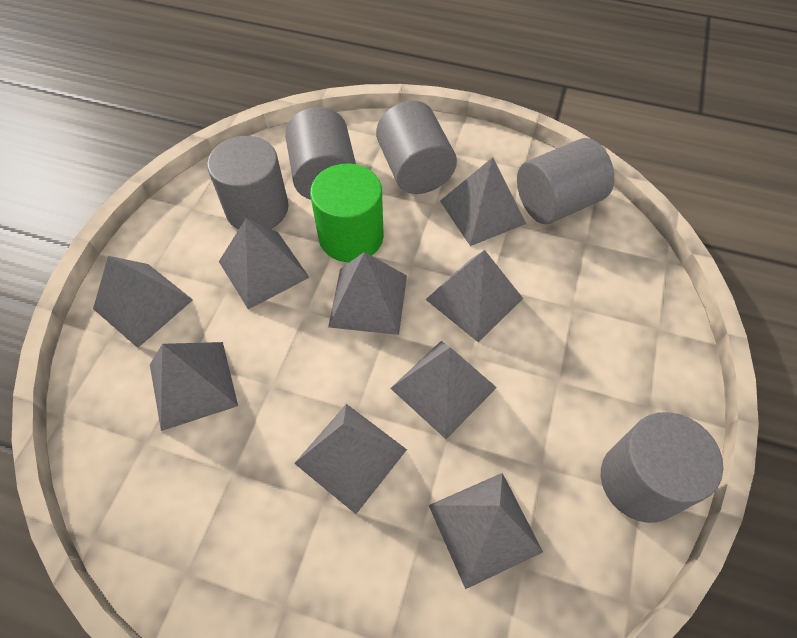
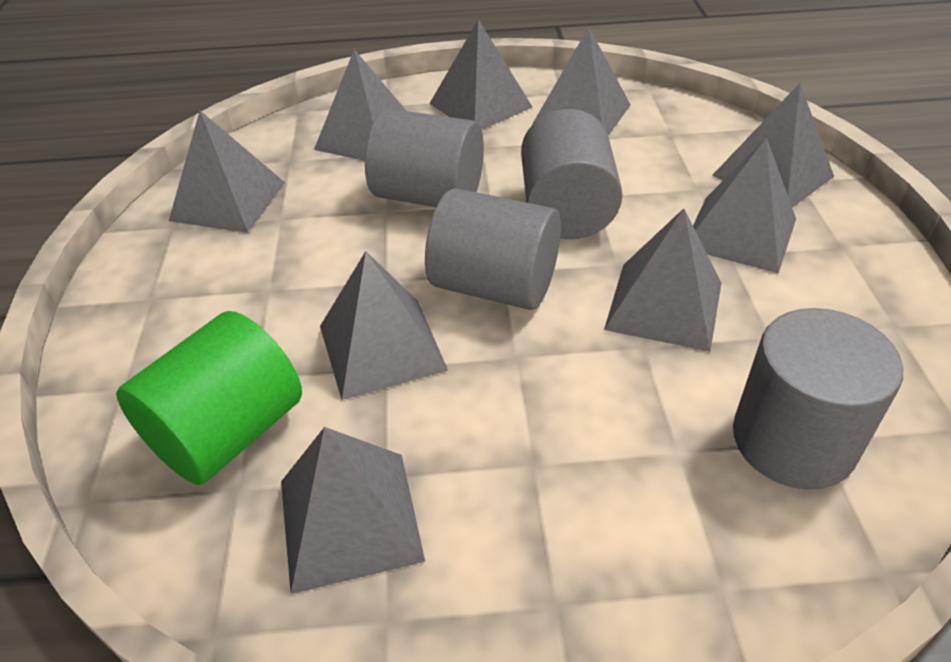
grey cylinder: 5 -> 4

